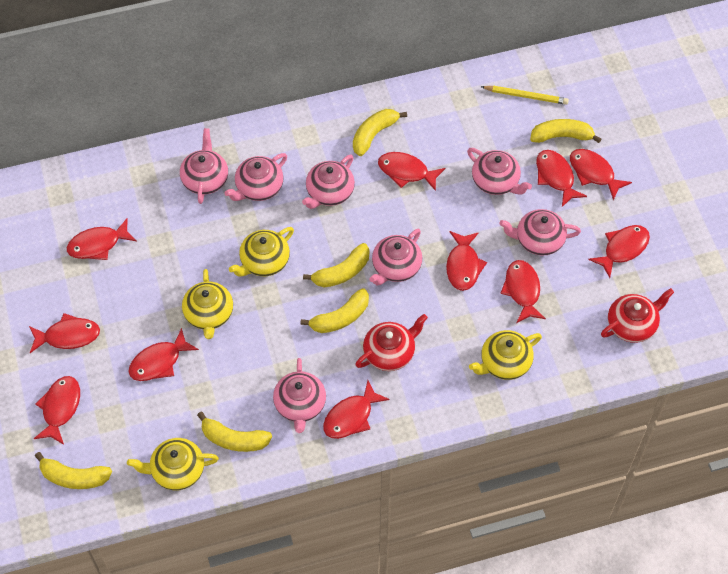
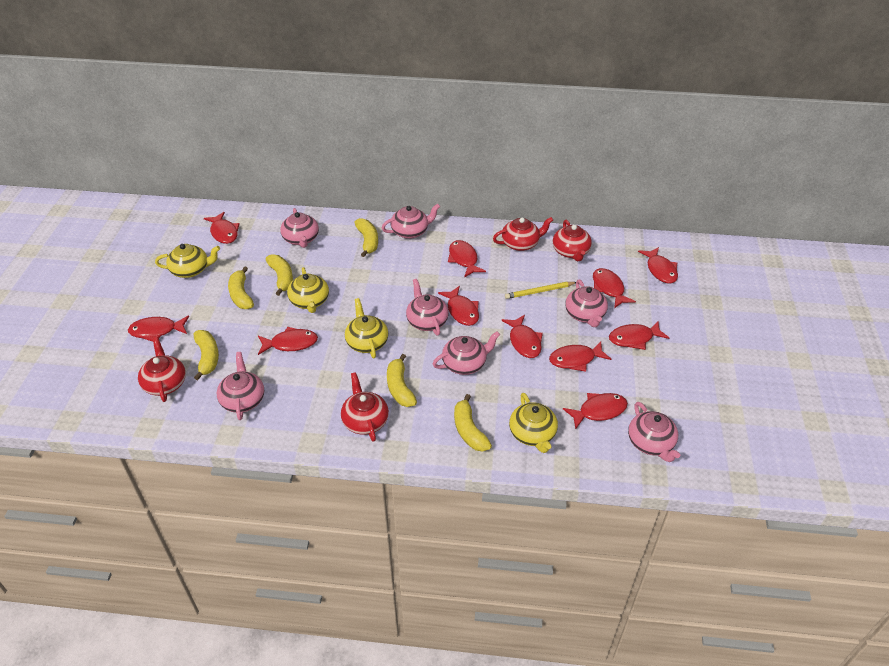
red teapot: 2 -> 4

